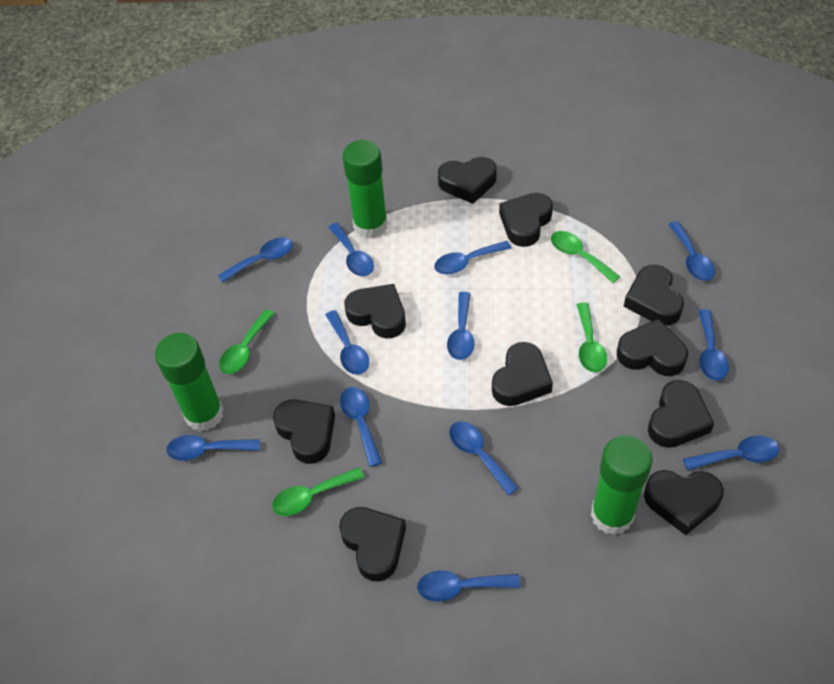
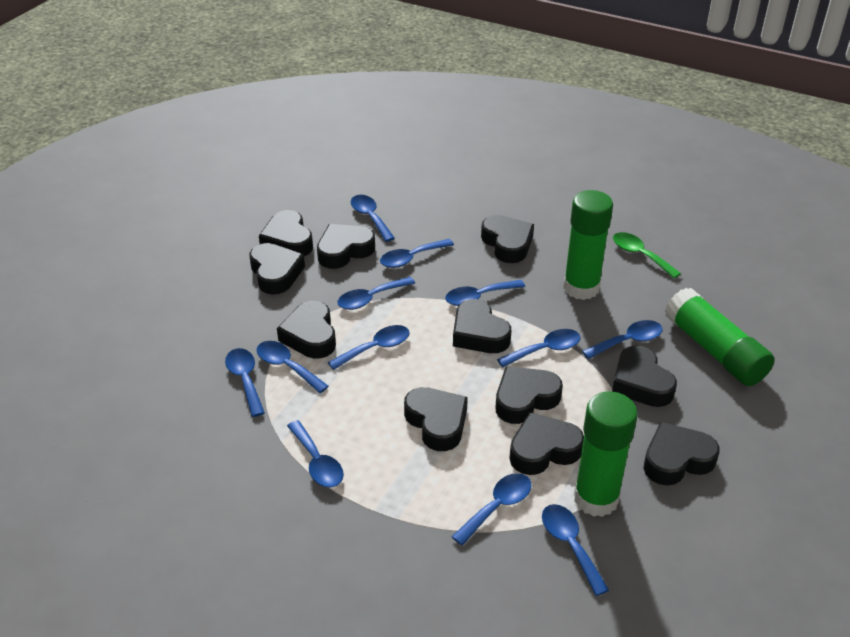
black heart: 10 -> 11
green spoon: 4 -> 1

